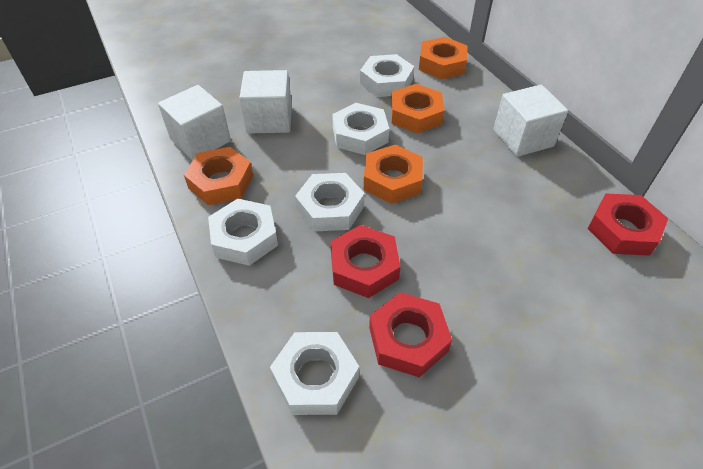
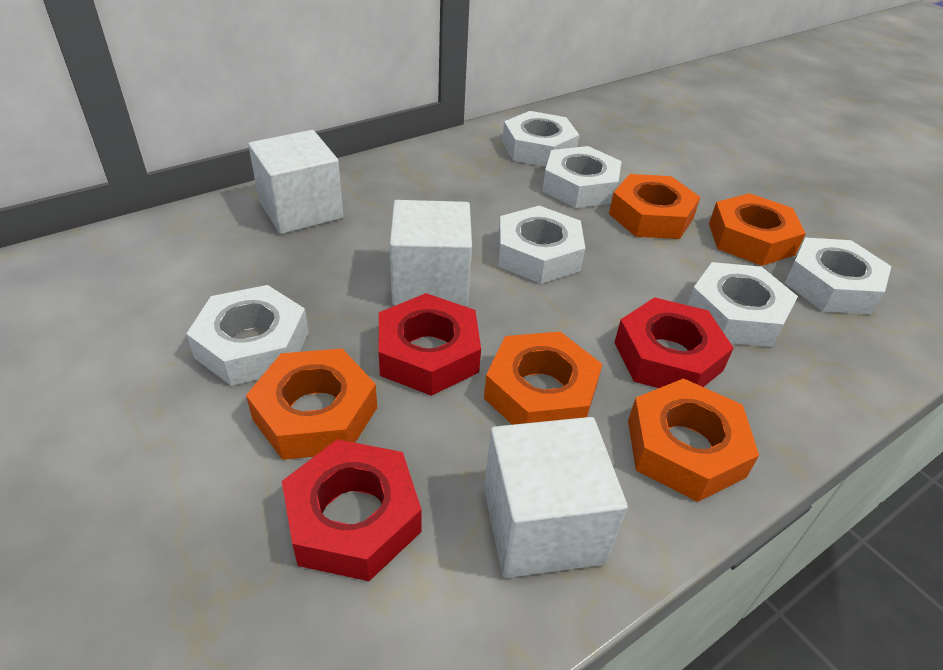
orange nut: 4 -> 5
white nut: 5 -> 6

